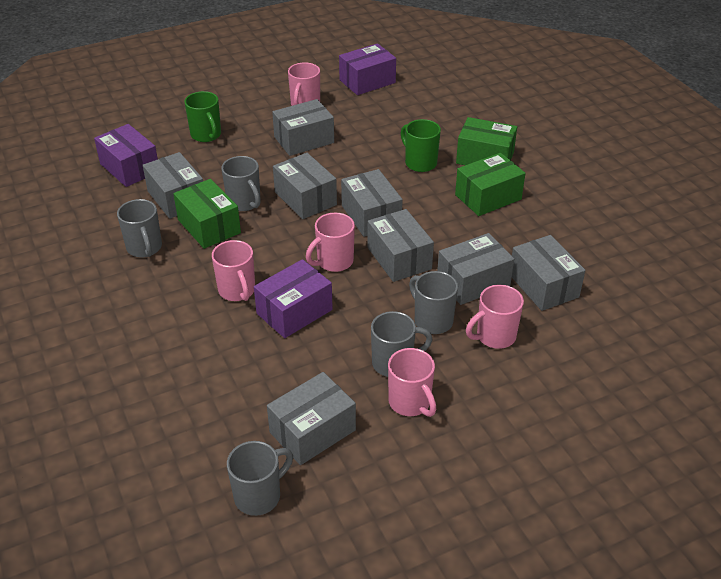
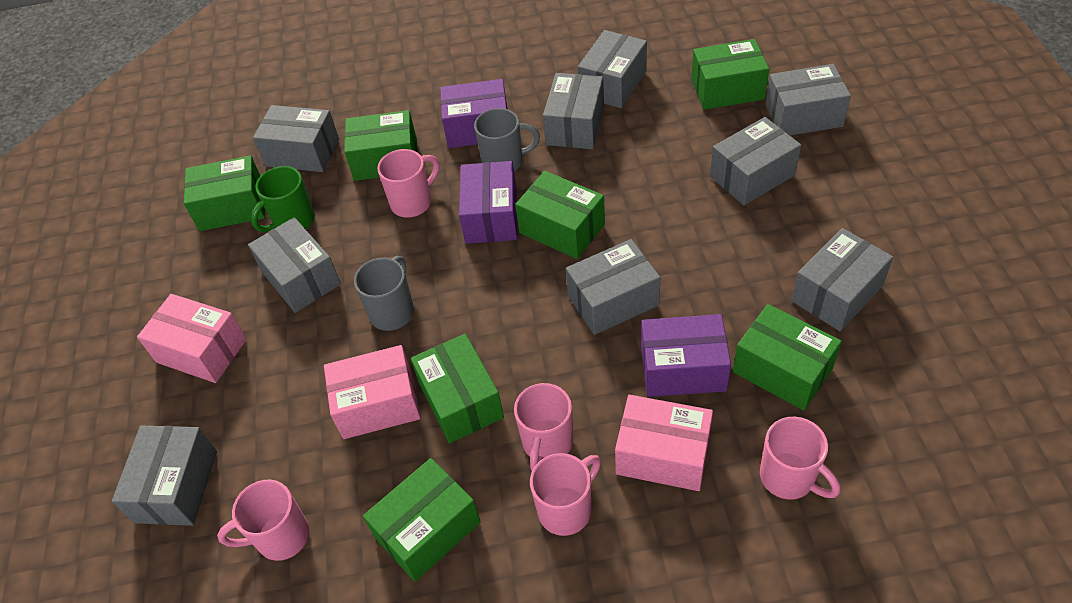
green box: 3 -> 7
green mug: 2 -> 1
grey box: 8 -> 9
grey mug: 5 -> 2
pink box: 0 -> 3

